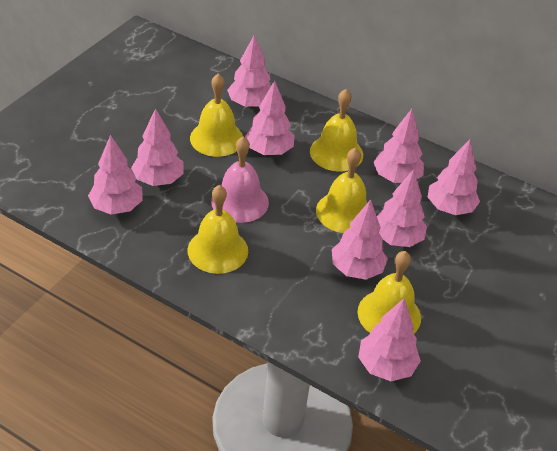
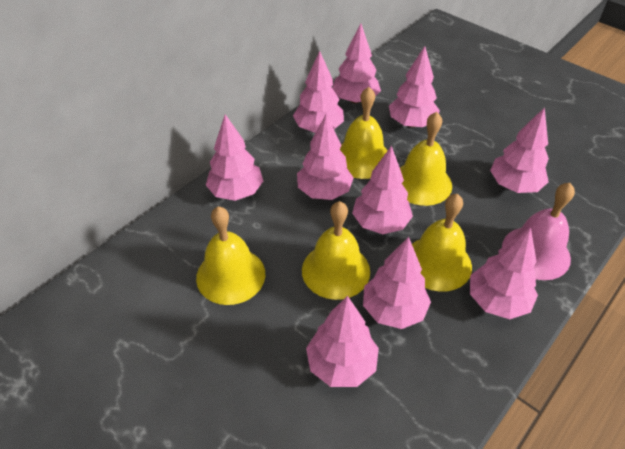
pink tree: 9 -> 10

